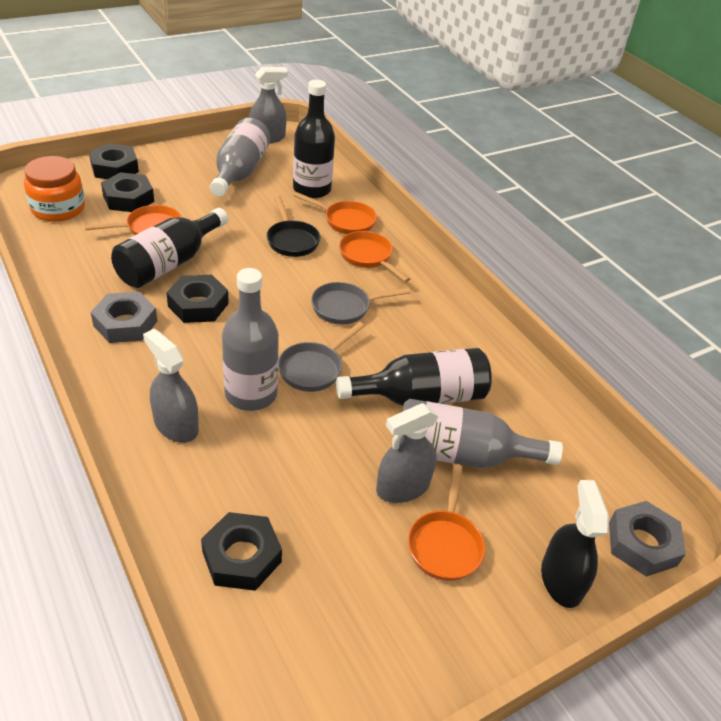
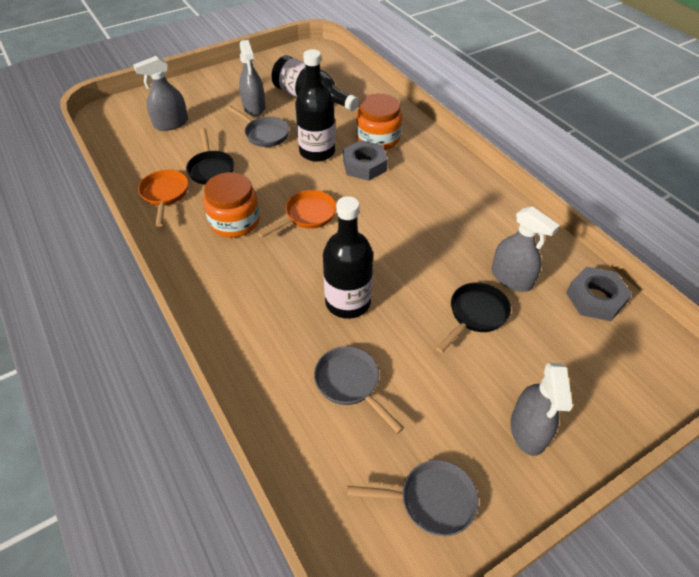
black nut: 4 -> 0
black pan: 1 -> 2
black spray bottle: 1 -> 0
grey bottle: 3 -> 0
grey pan: 2 -> 3
grey spray bottle: 3 -> 4
orange jar: 1 -> 2
orange pan: 4 -> 2

